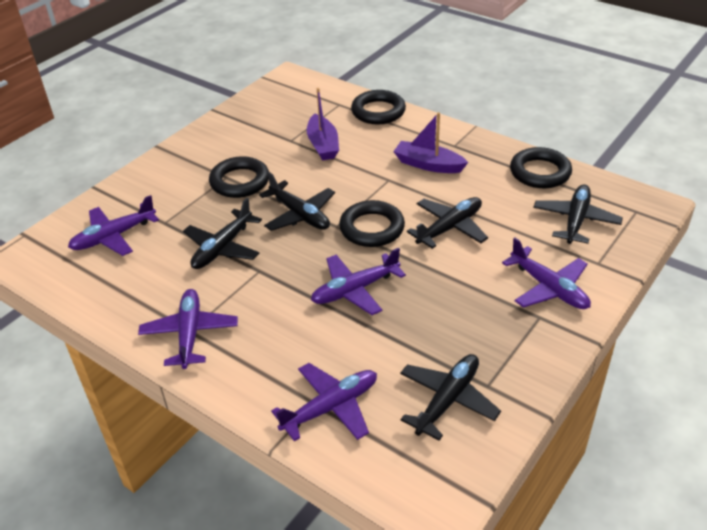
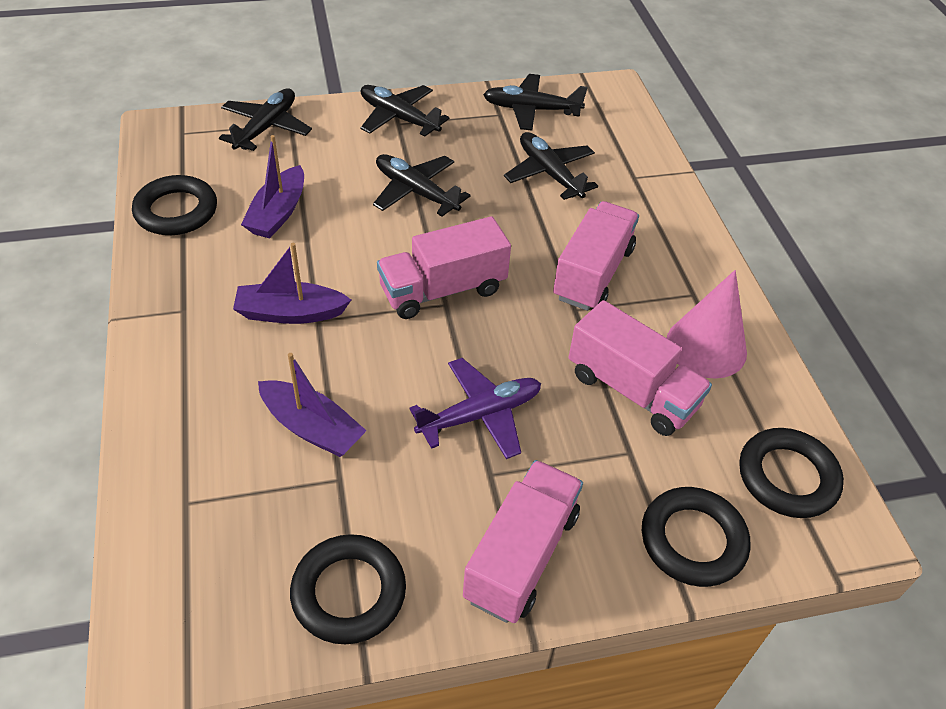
pink cone: 0 -> 1
pink truck: 0 -> 4
purple boat: 2 -> 3
purple plane: 5 -> 1

